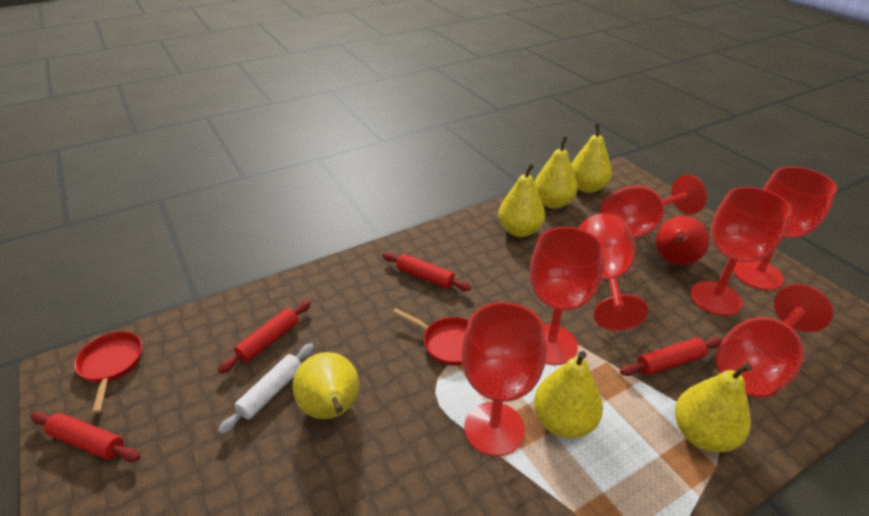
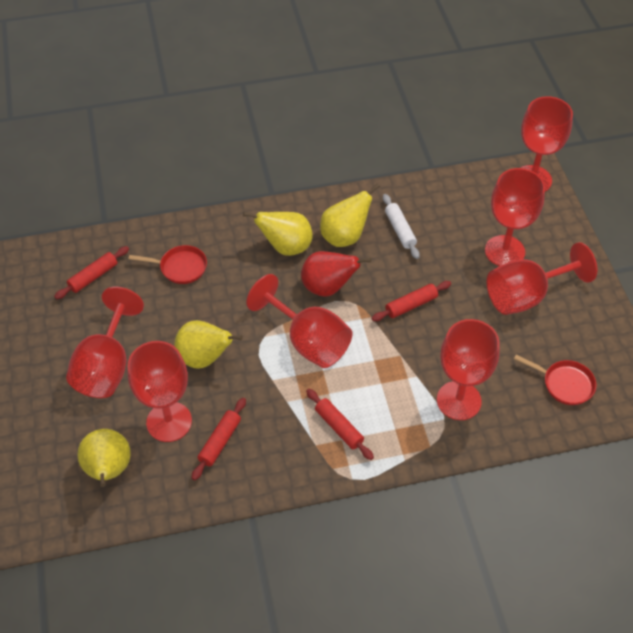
yellow pear: 6 -> 4

